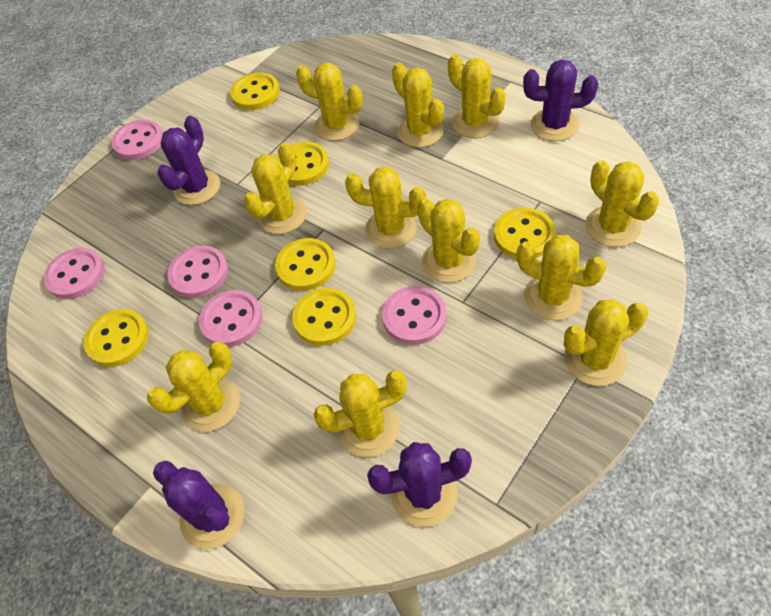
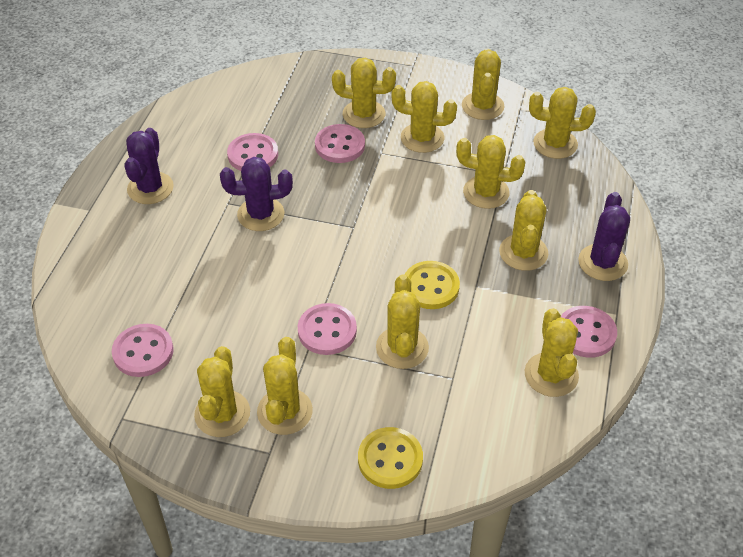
purple cactus: 4 -> 3
yellow button: 6 -> 2
yellow cactus: 11 -> 10

